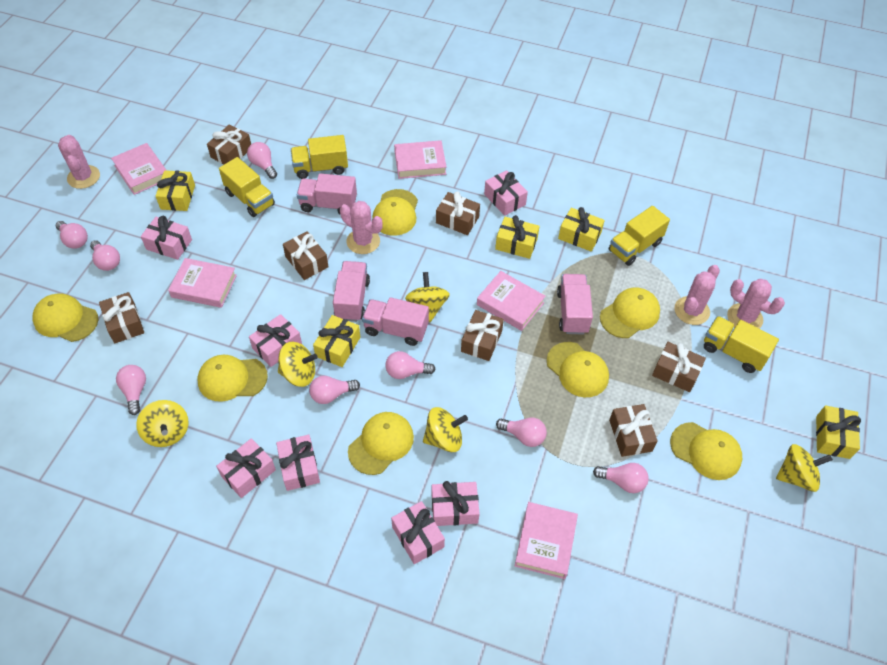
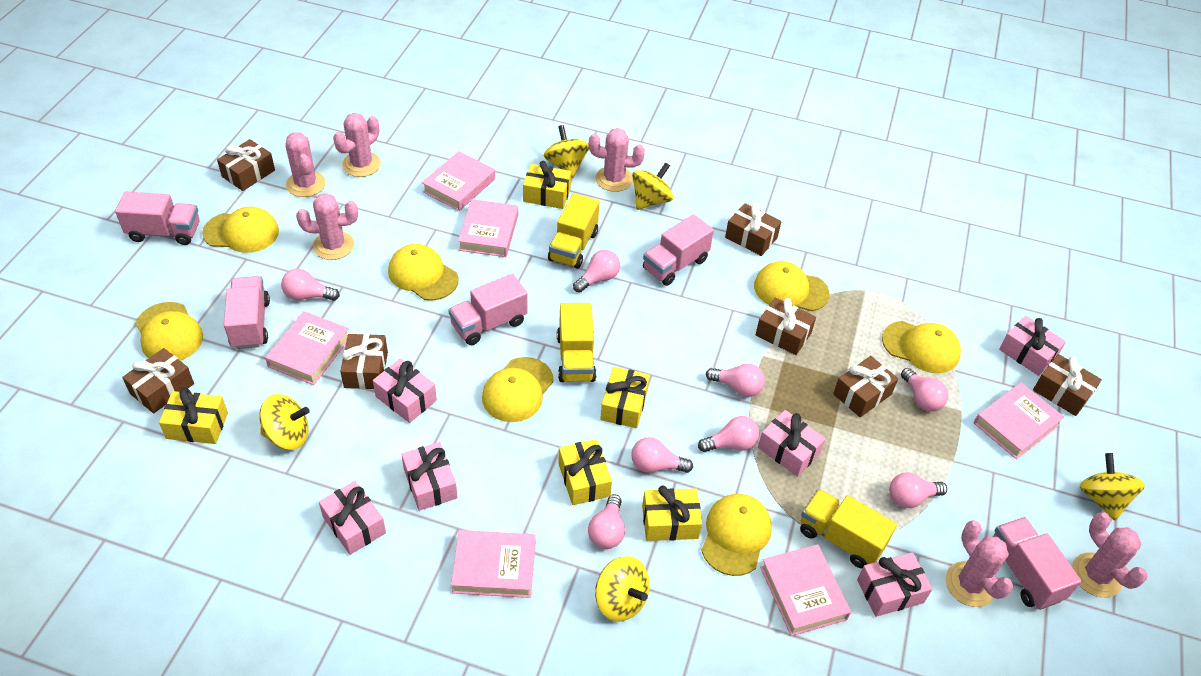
pink book: 5 -> 6
pink cactus: 4 -> 6
pink gift: 7 -> 6
pink truck: 4 -> 5
yellow truck: 4 -> 3

